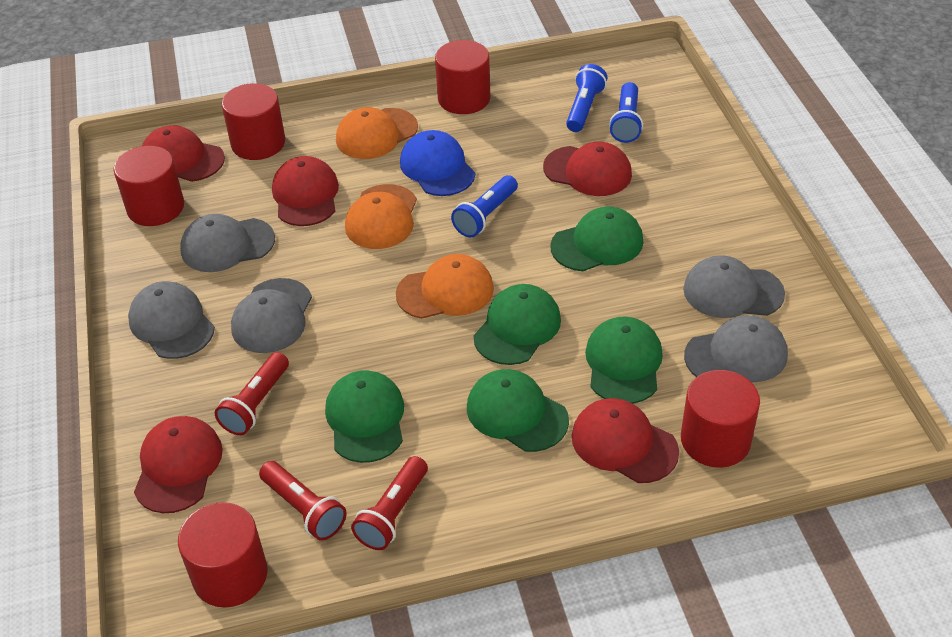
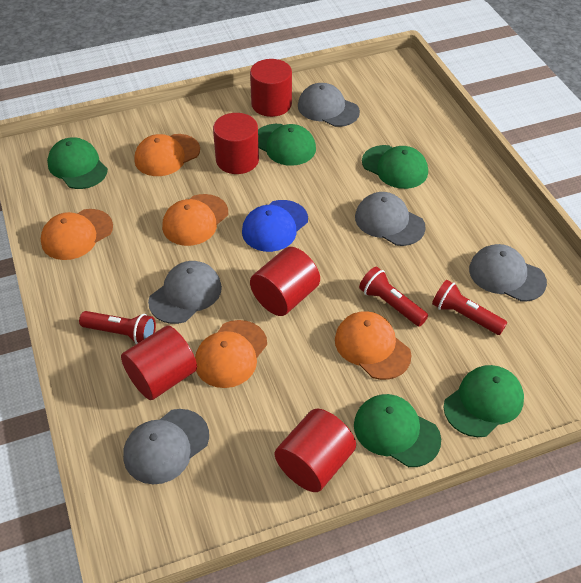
blue flashlight: 3 -> 0
orange cap: 3 -> 5
red cap: 5 -> 0

